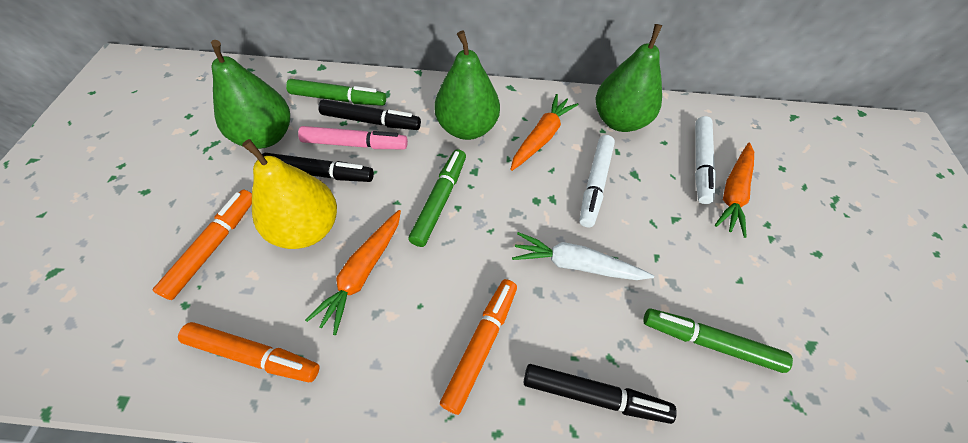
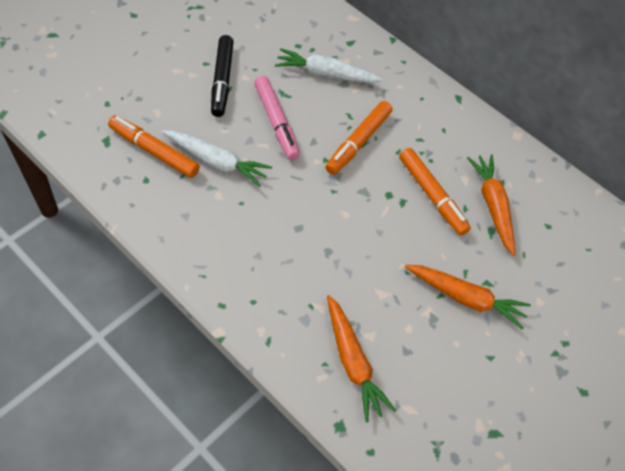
black marker: 3 -> 1
green marker: 3 -> 0
green pear: 3 -> 0
white carrot: 1 -> 2
white marker: 2 -> 0
yellow pear: 1 -> 0

